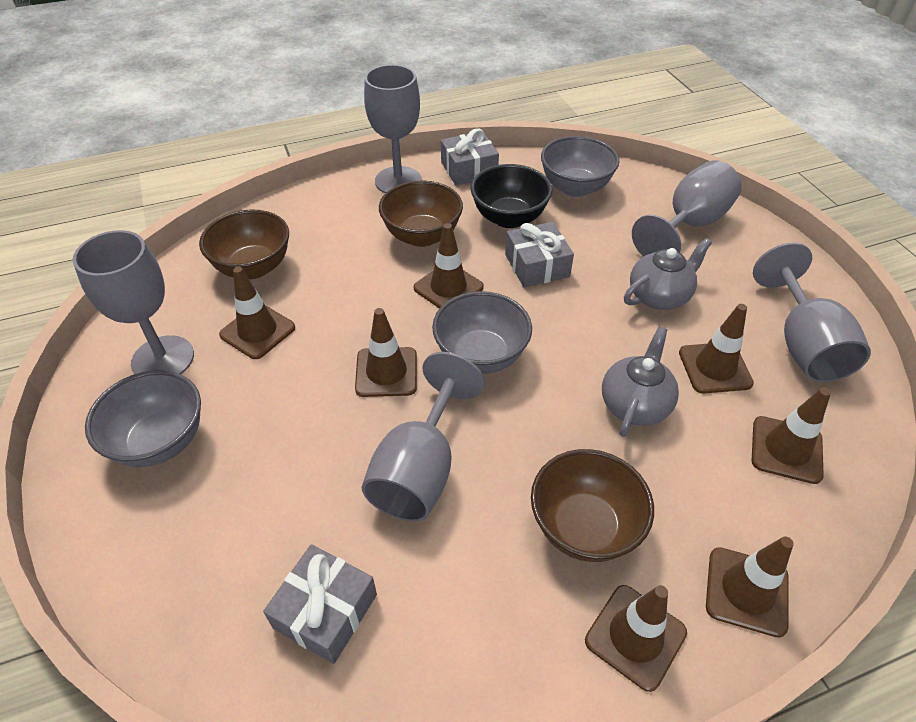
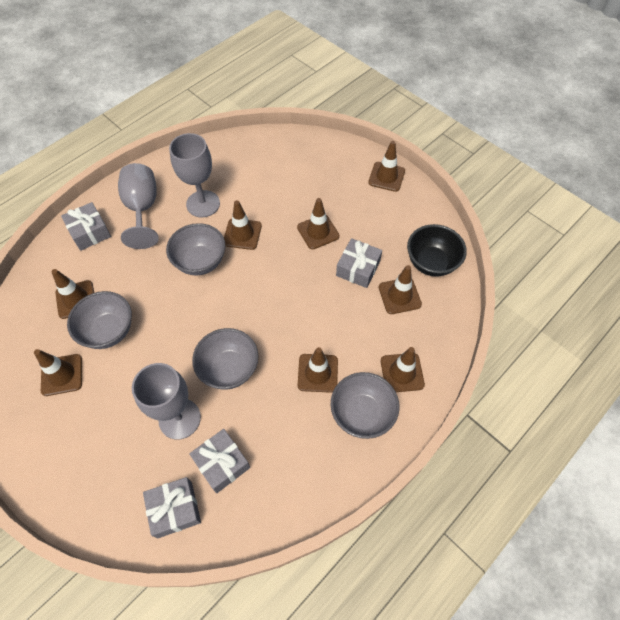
brown bowl: 3 -> 0
brown traffic cone: 7 -> 8
grey bowl: 3 -> 4
grey gift: 3 -> 4
grey goblet: 5 -> 3
grey teapot: 2 -> 0

